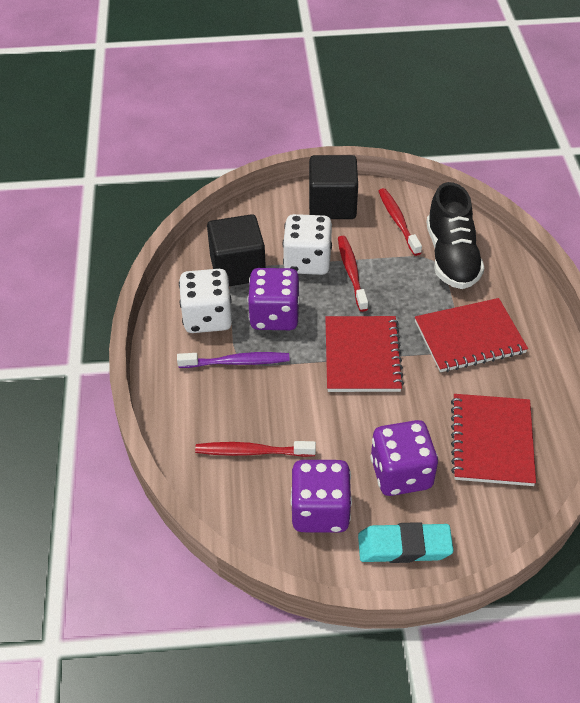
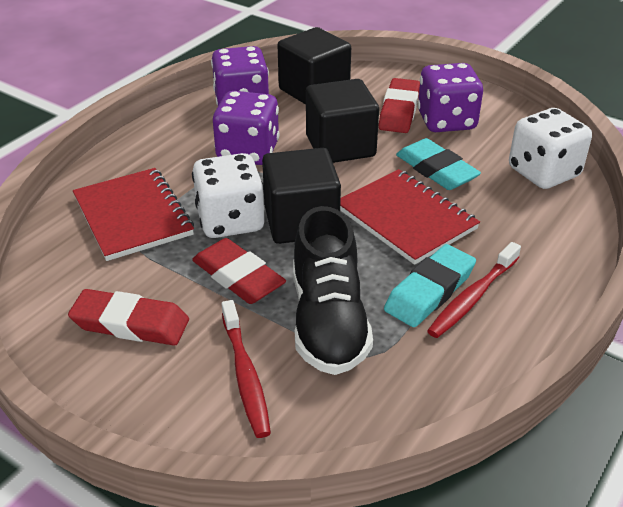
black cube: 2 -> 3
purple toothbrush: 1 -> 0
red eraser: 0 -> 3
red notebook: 3 -> 2
red toothbrush: 3 -> 2
turquoise eraser: 1 -> 2

